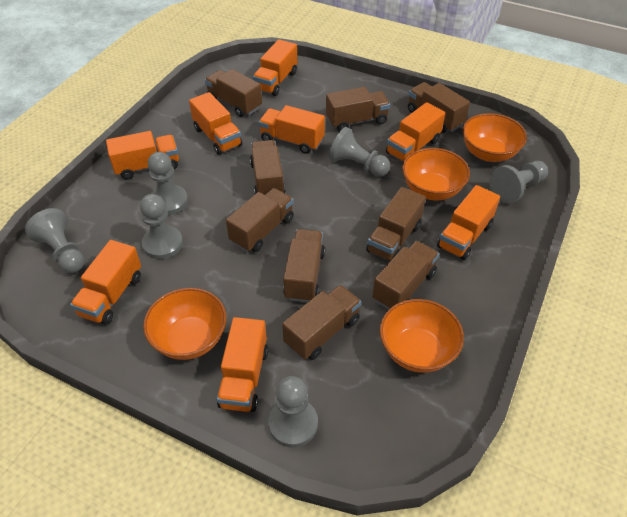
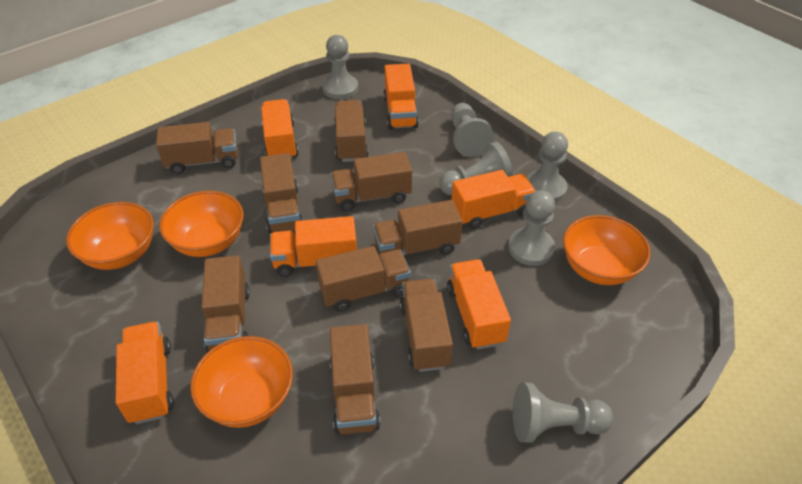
orange truck: 8 -> 6

